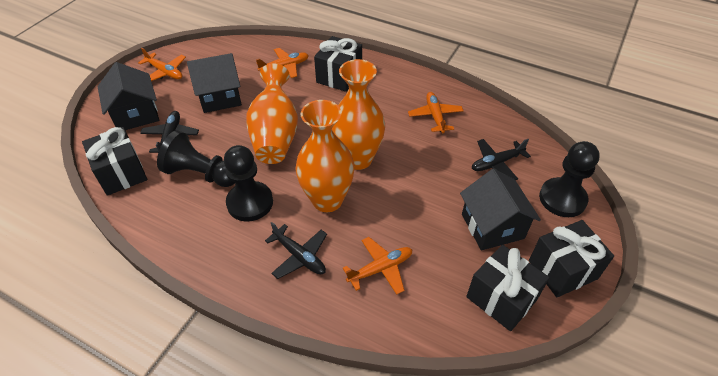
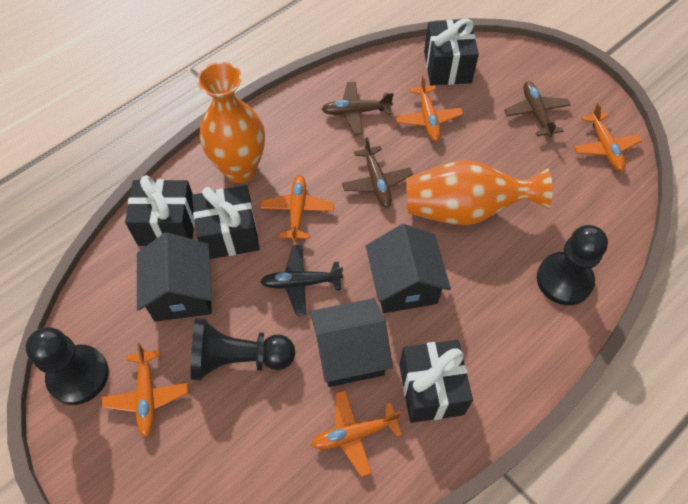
black plane: 3 -> 1
brown plane: 0 -> 3
orange plane: 4 -> 5
orange vase: 3 -> 2

